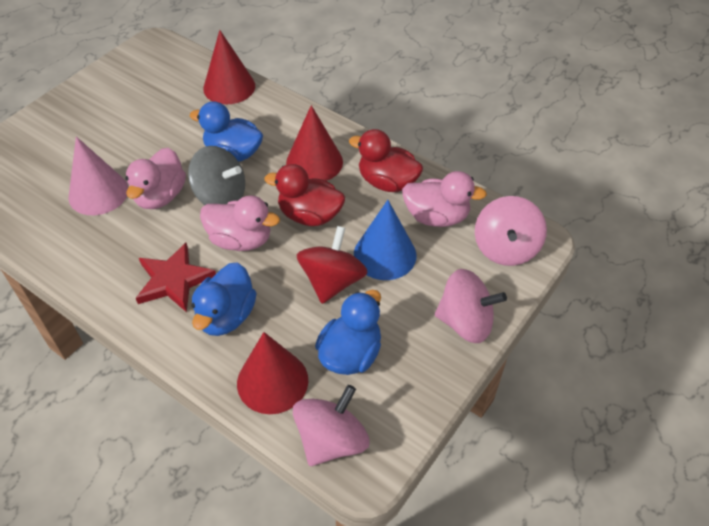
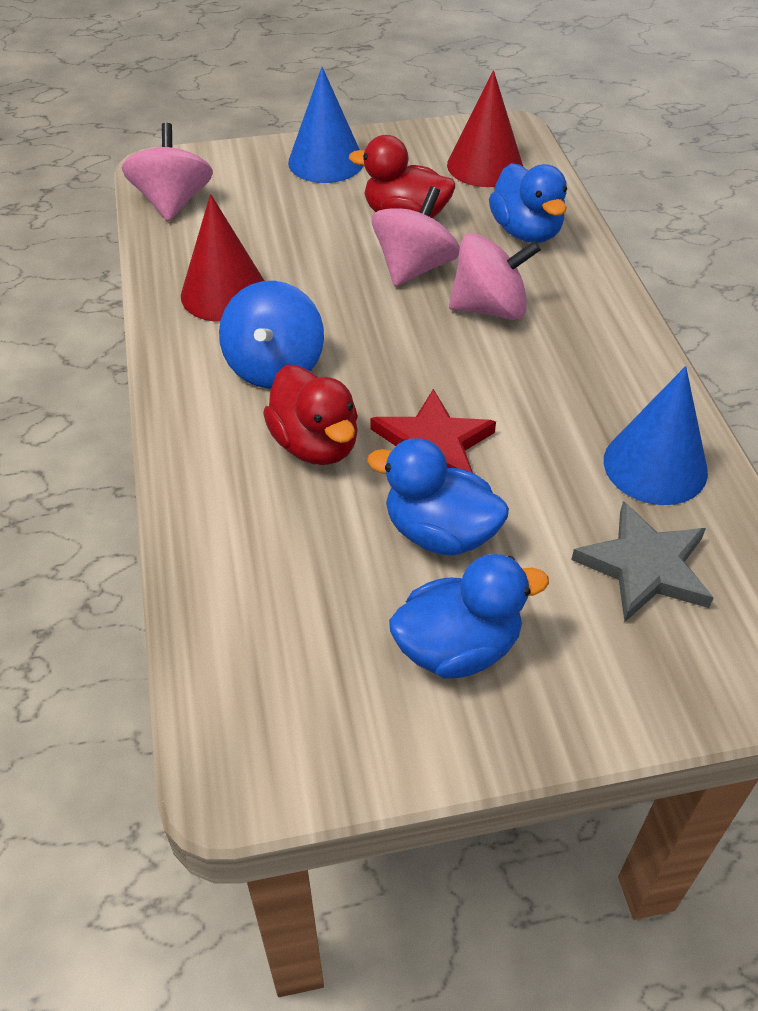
blue cone: 1 -> 2
blue spinning top: 0 -> 1
grey spinning top: 1 -> 0
grey star: 0 -> 1
pink cone: 1 -> 0
pink duck: 3 -> 0
red cone: 3 -> 2
red spinning top: 1 -> 0

